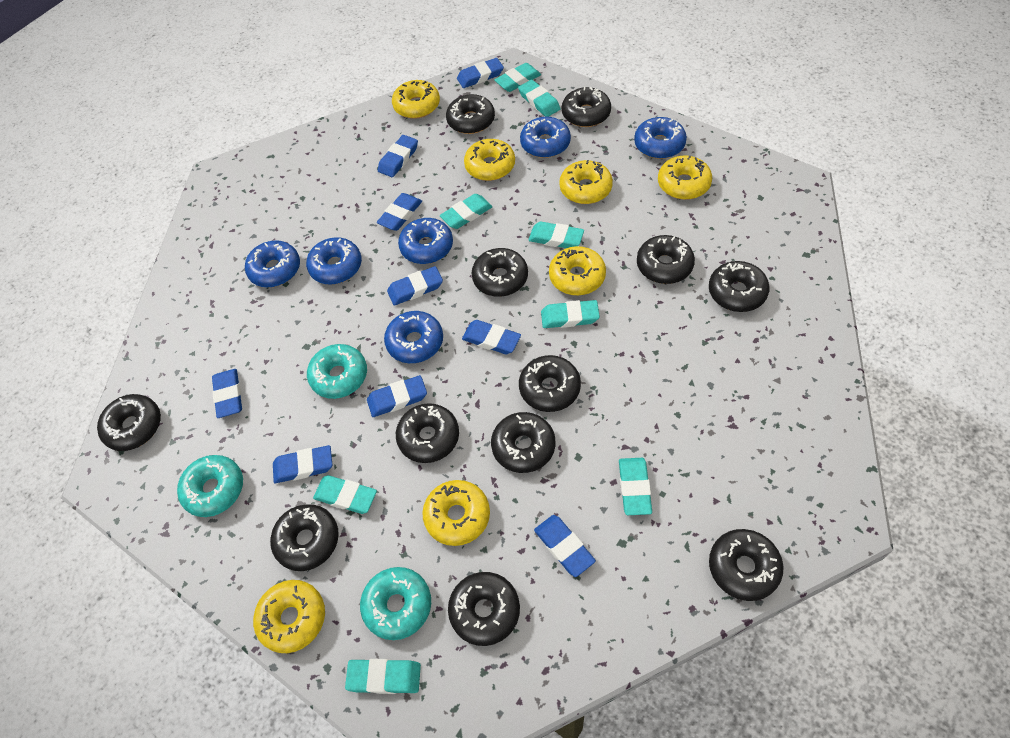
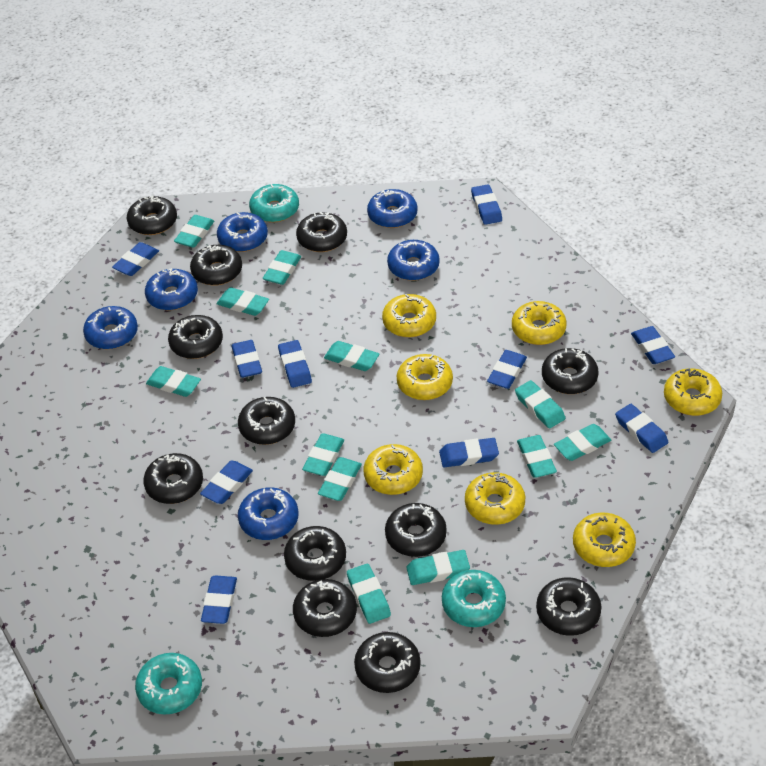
blue eraser: 9 -> 10
turquoise eraser: 8 -> 12

